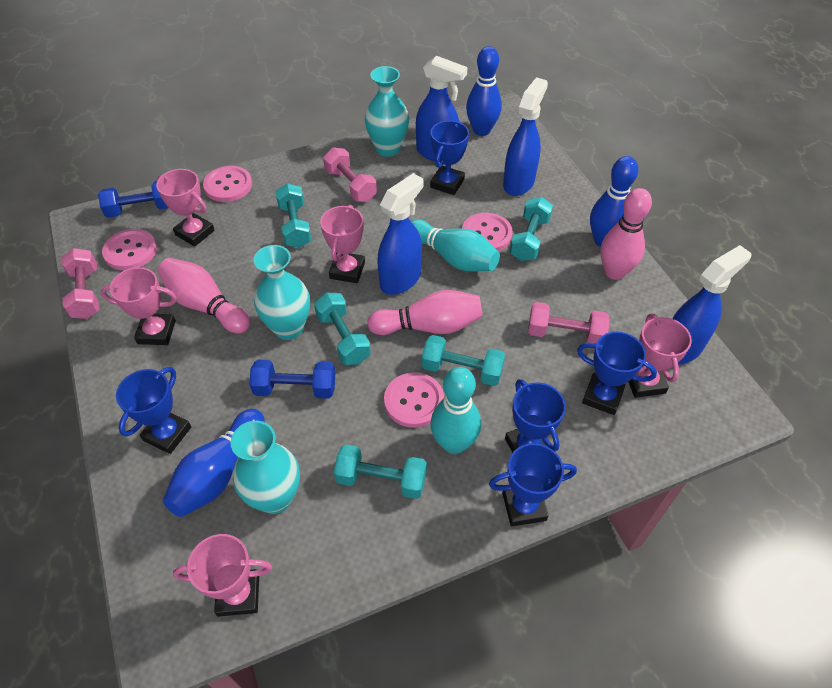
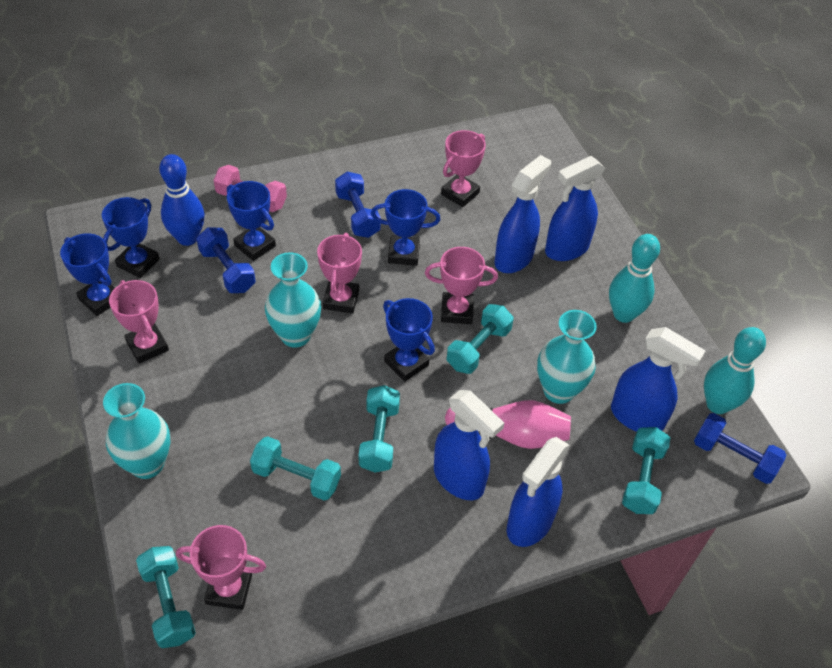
blue bowling pin: 3 -> 1
blue dumbbell: 2 -> 3
blue spray bottle: 4 -> 5
pink bowling pin: 3 -> 1
pink button: 4 -> 0
pink dumbbell: 3 -> 1

